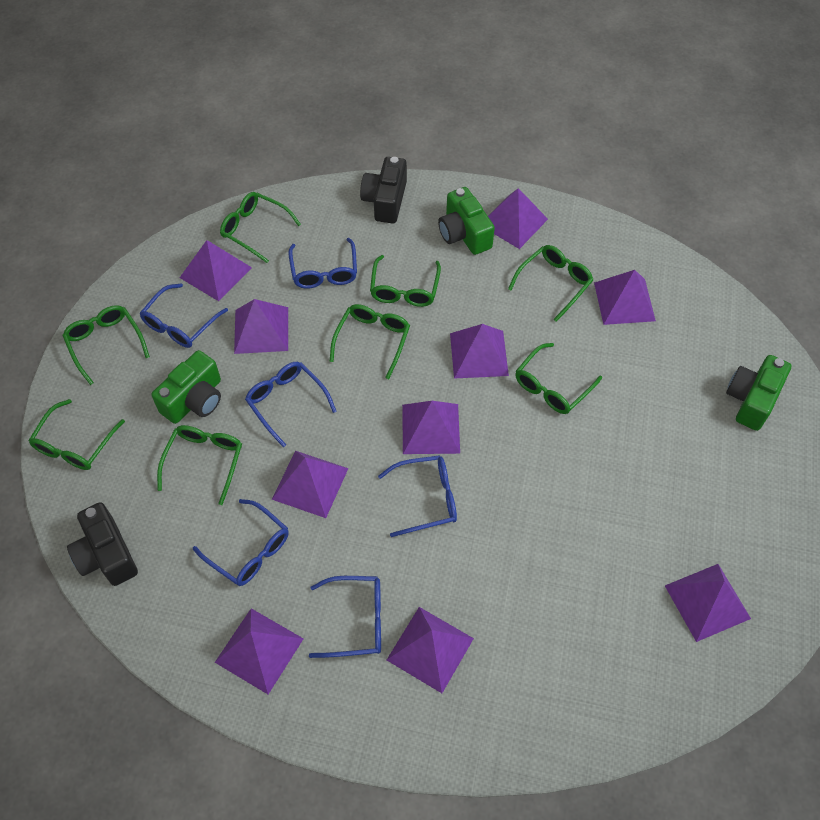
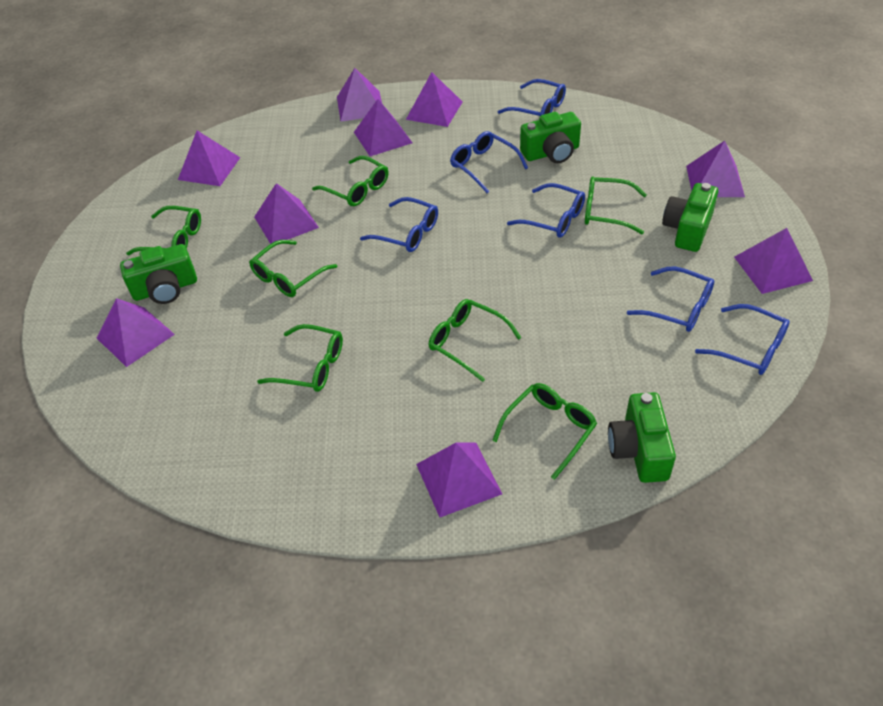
black camera: 2 -> 0
green camera: 3 -> 4
green glasses: 8 -> 7
purple pyramid: 10 -> 9

